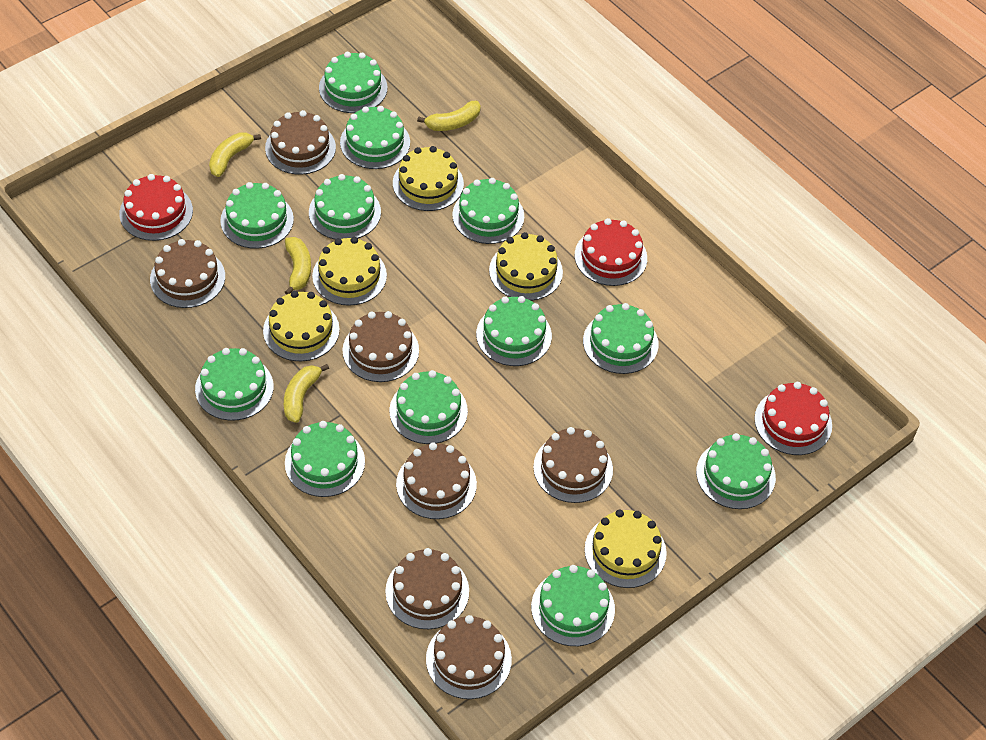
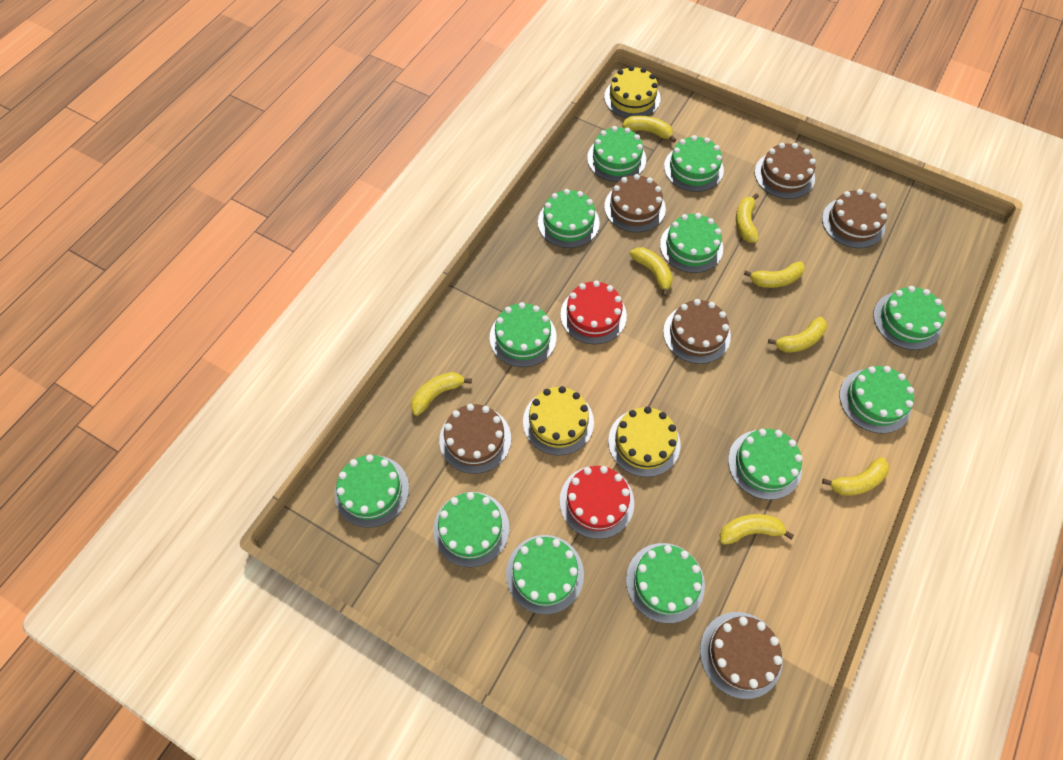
brown cake: 7 -> 6
red cake: 3 -> 2
yellow banana: 4 -> 8
yellow cake: 5 -> 3

